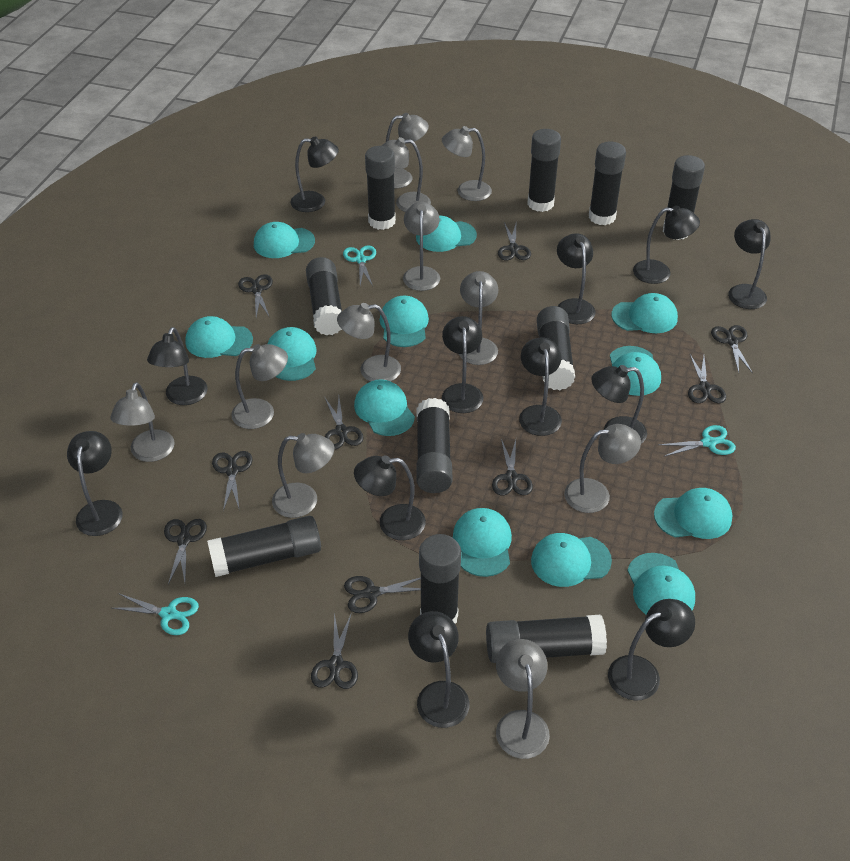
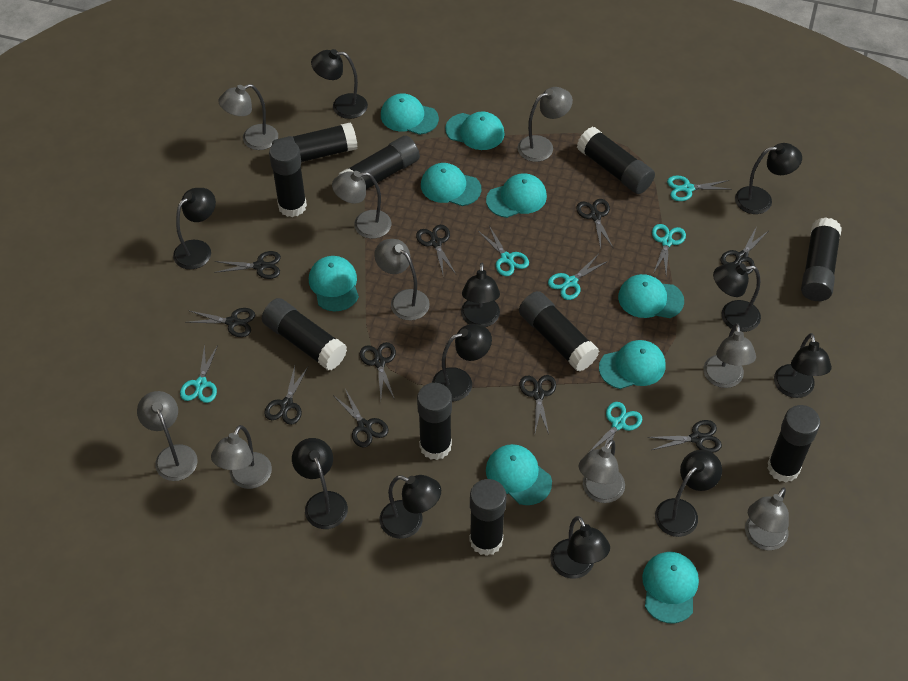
black lamp: 12 -> 11
grey lamp: 11 -> 9
turquoise cap: 12 -> 9
turquoise scissors: 3 -> 6

